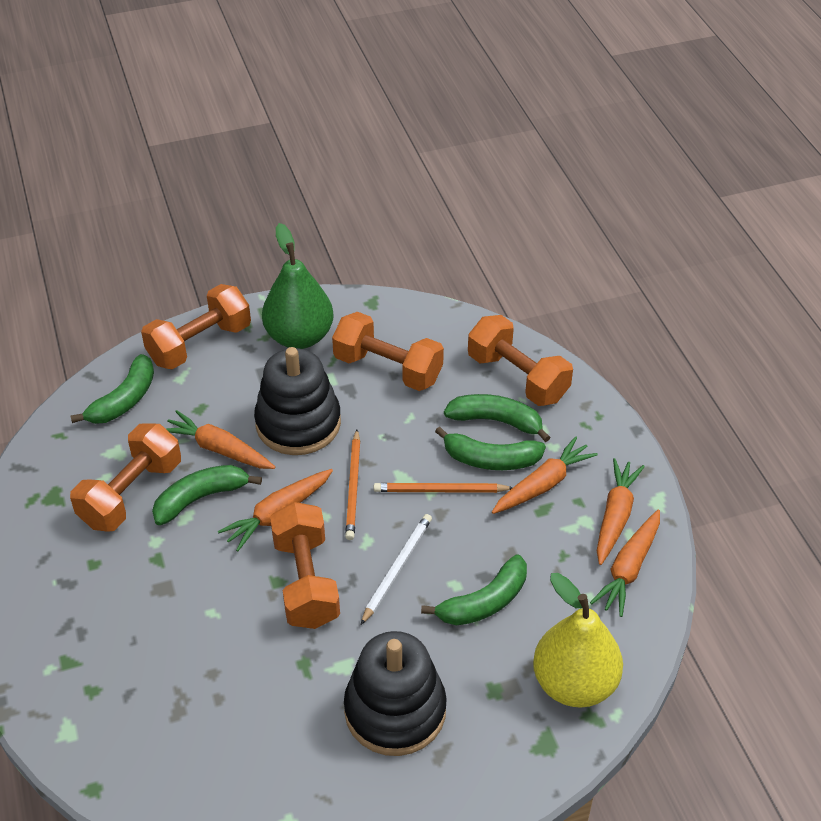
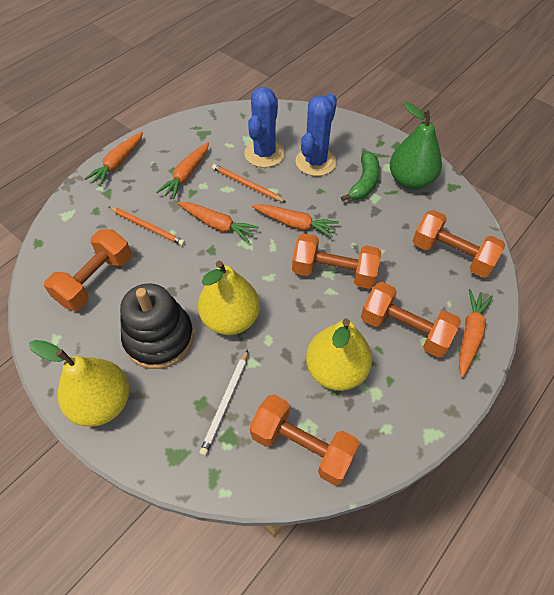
black stacking toy: 2 -> 1
blue cactus: 0 -> 2
green banana: 5 -> 1
yellow pear: 1 -> 3

